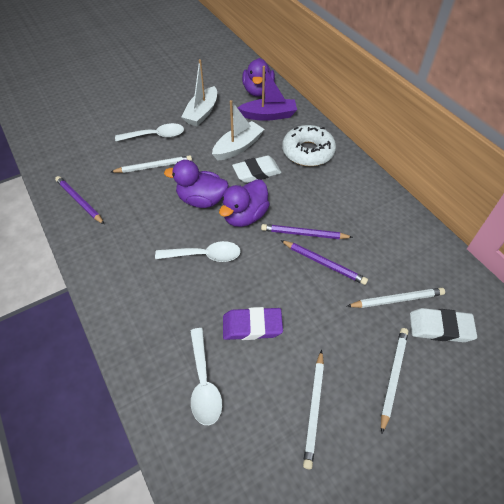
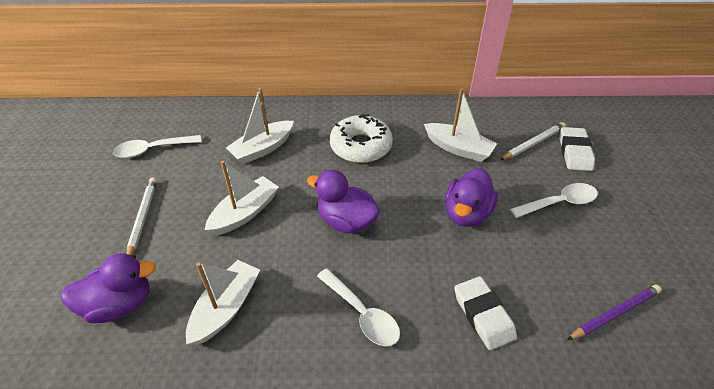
purple boat: 1 -> 0
purple eraser: 1 -> 0
purple pencil: 3 -> 1
white boat: 2 -> 4
white pencil: 4 -> 2

